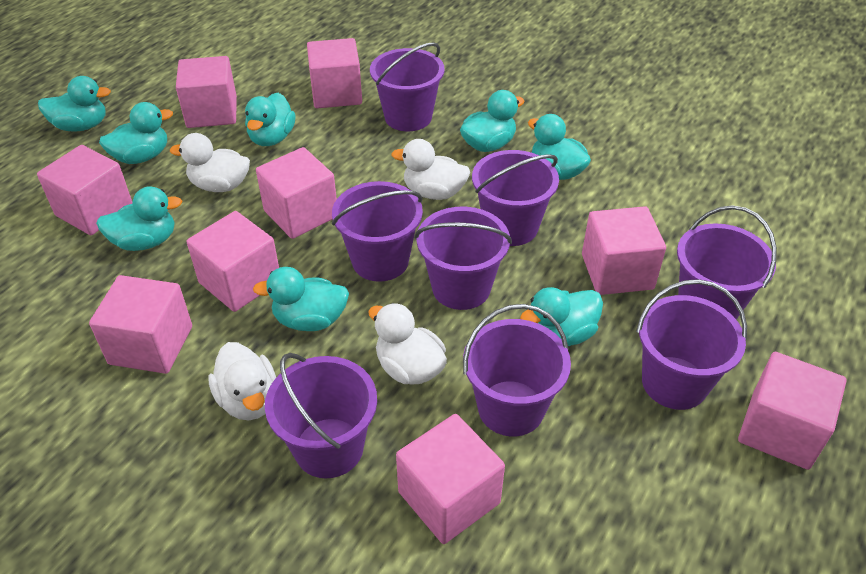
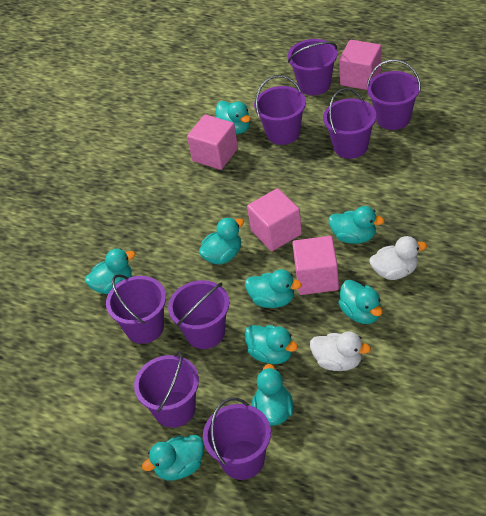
pink cube: 9 -> 4
turquoise duck: 8 -> 9
white duck: 4 -> 2

